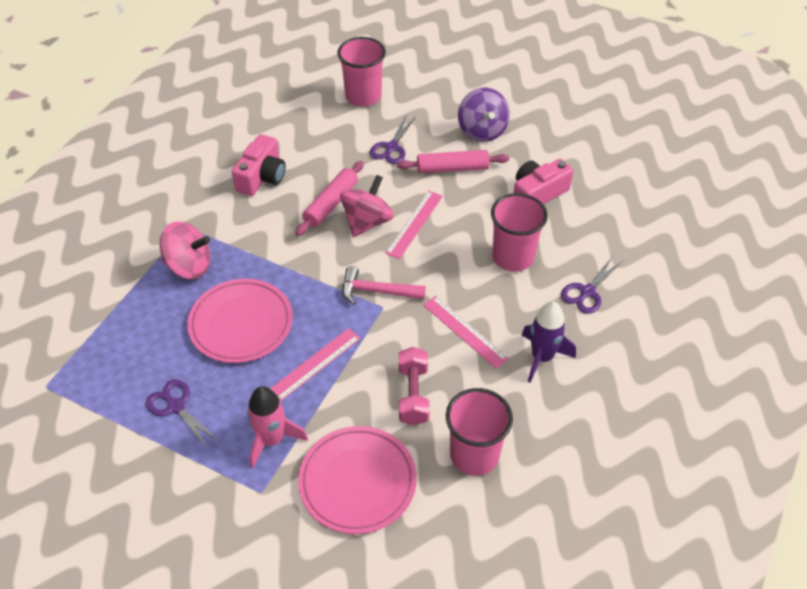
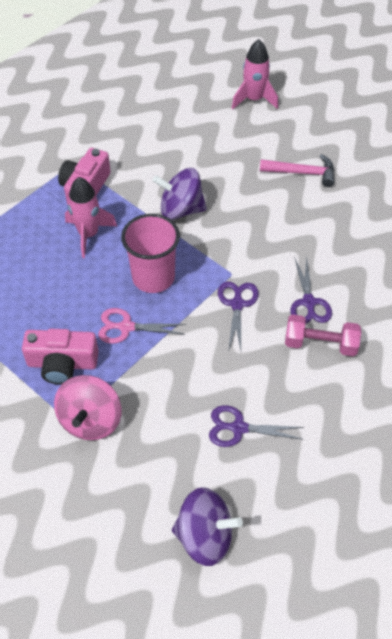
pink cup: 3 -> 1
pink plate: 2 -> 0
pink rocket: 1 -> 2
pink rolling pin: 2 -> 0
pink ruler: 3 -> 0
pink scissors: 0 -> 1
pink spinning top: 2 -> 1
purple rocket: 1 -> 0
purple spinning top: 1 -> 2

